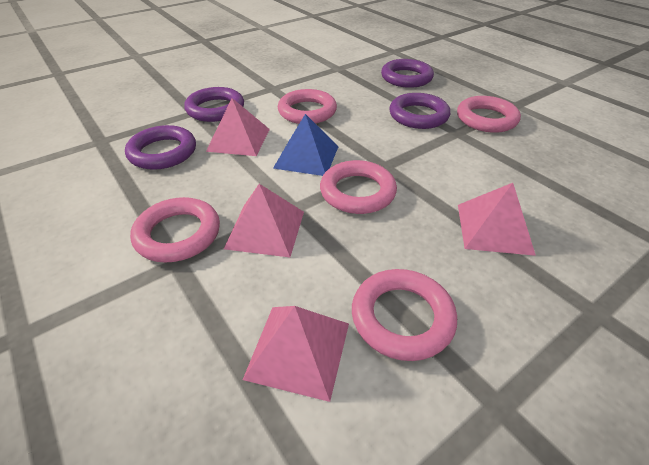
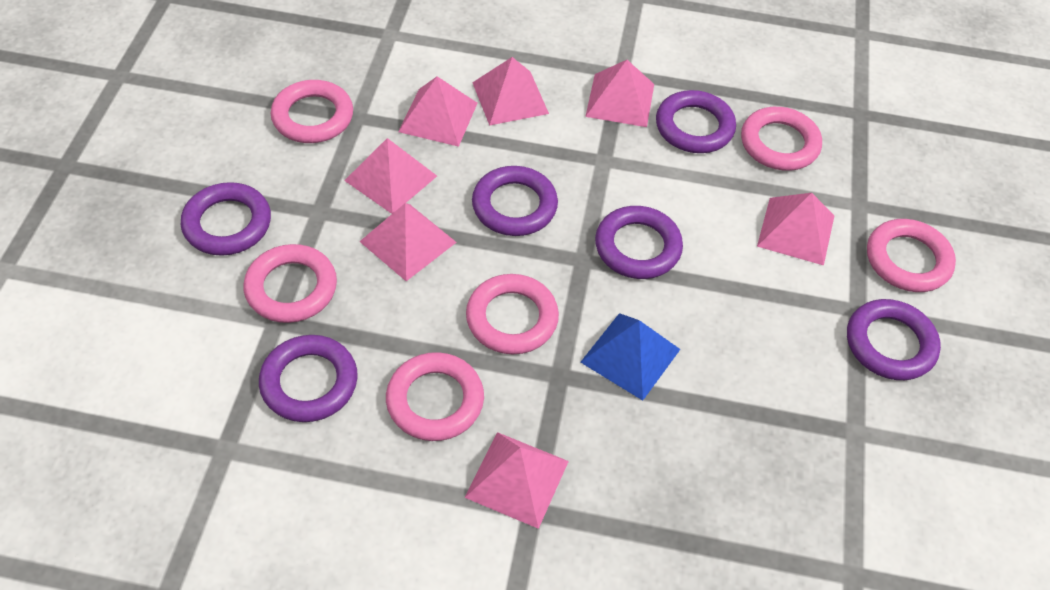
pink pyramid: 4 -> 7
pink ring: 5 -> 6
purple ring: 4 -> 6

